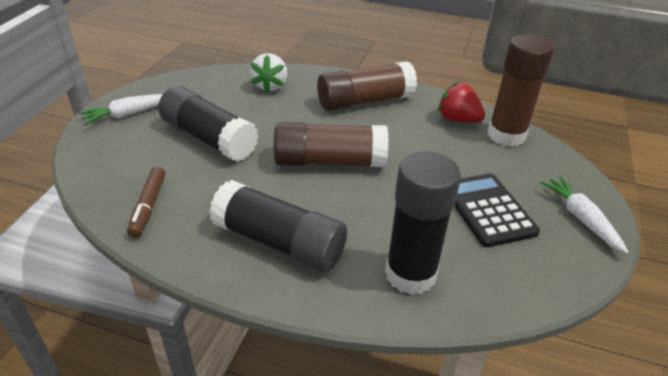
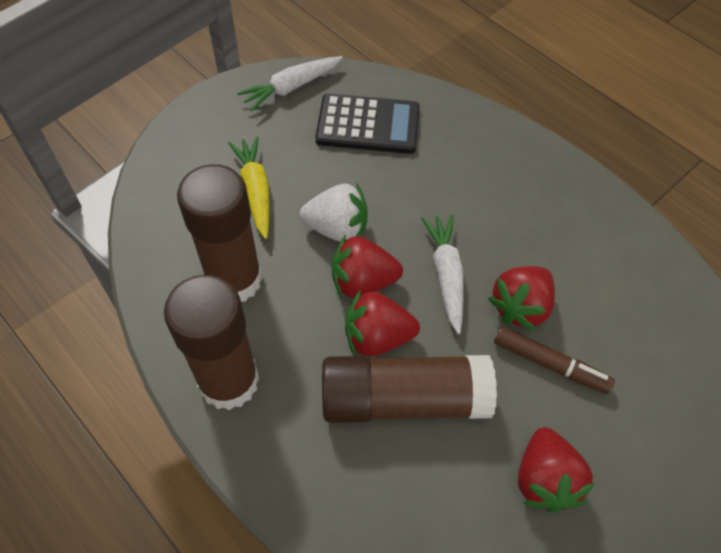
black glue stick: 3 -> 0
red strawberry: 1 -> 4
yellow carrot: 0 -> 1

